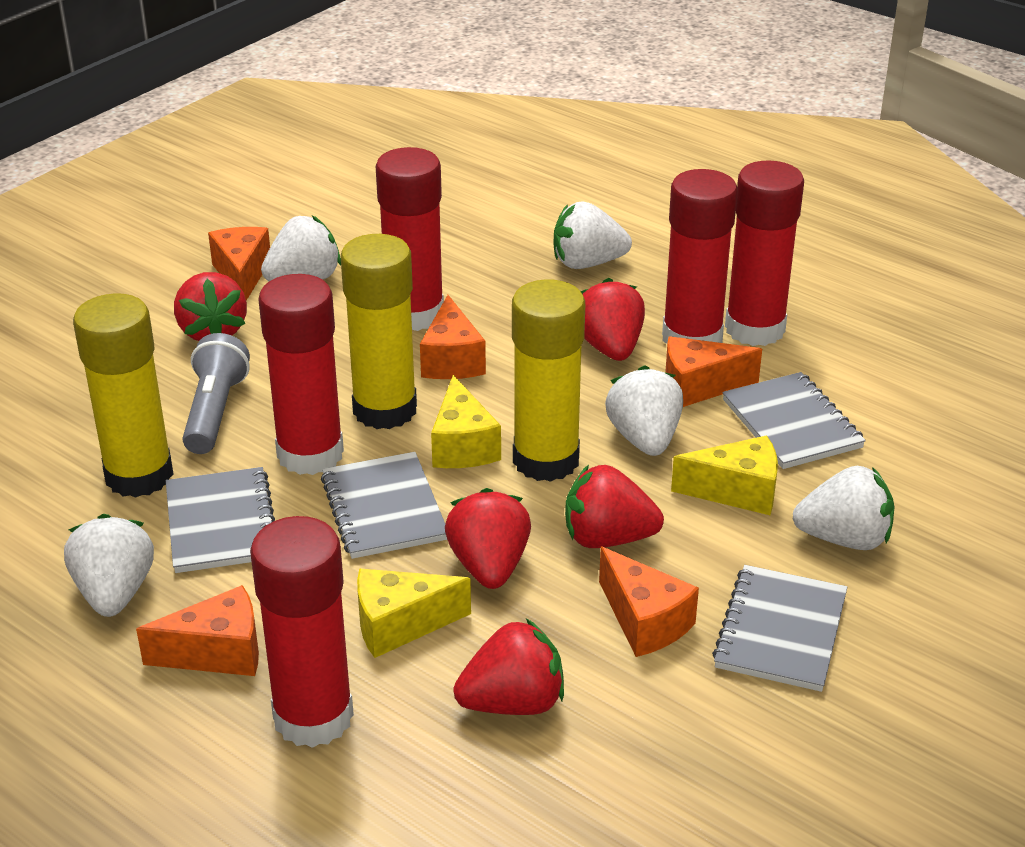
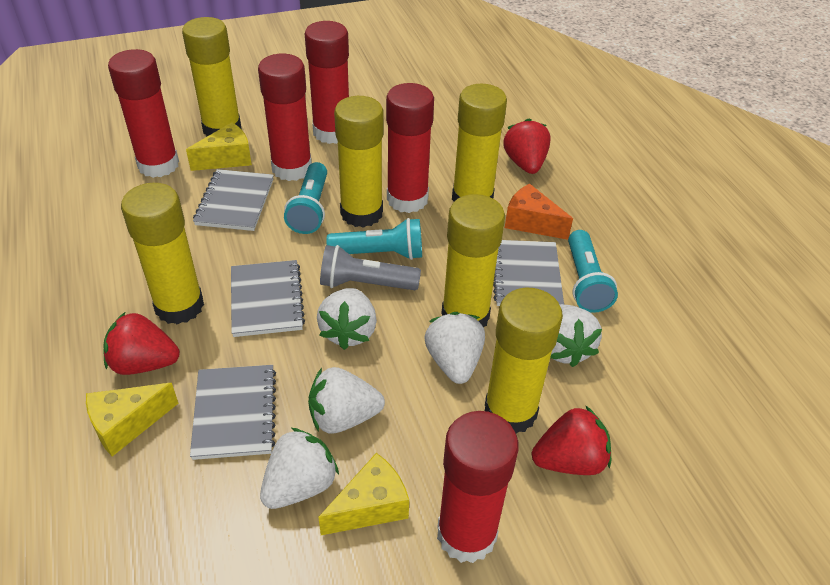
orange cheese: 5 -> 1
red strawberry: 5 -> 3
turquoise flashlight: 0 -> 3
yellow glue stick: 3 -> 6

